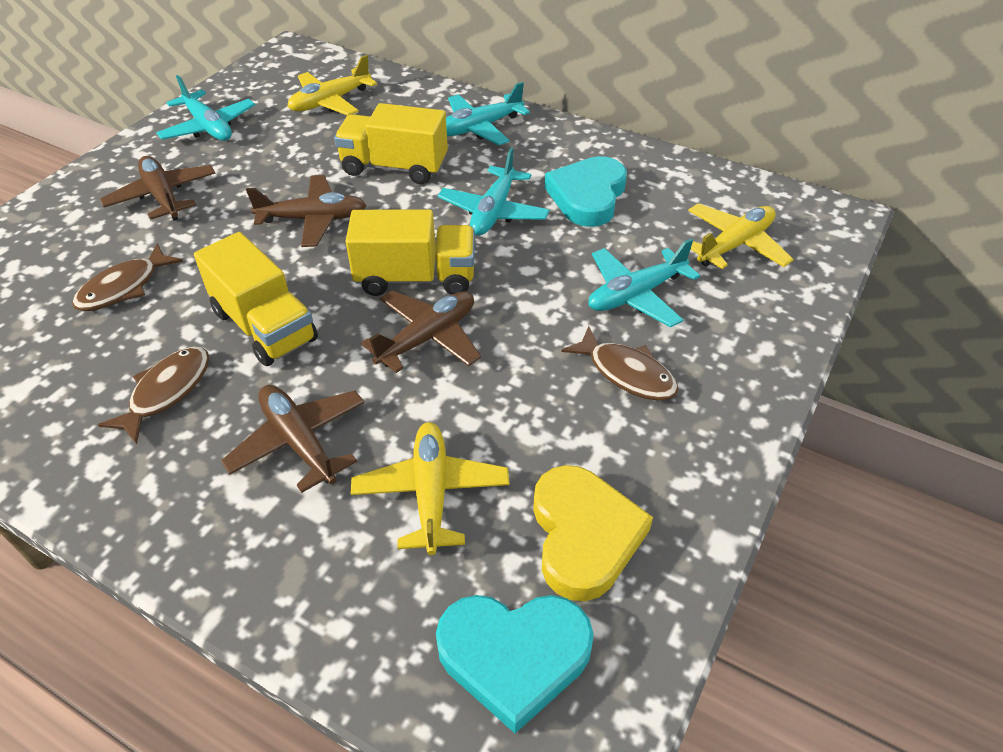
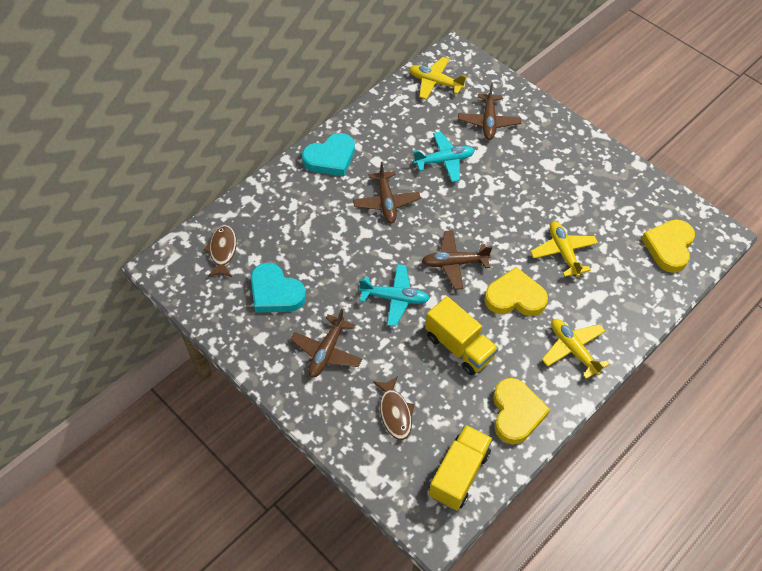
brown fish: 3 -> 2
turquoise plane: 4 -> 2
yellow heart: 1 -> 3
yellow truck: 3 -> 2

